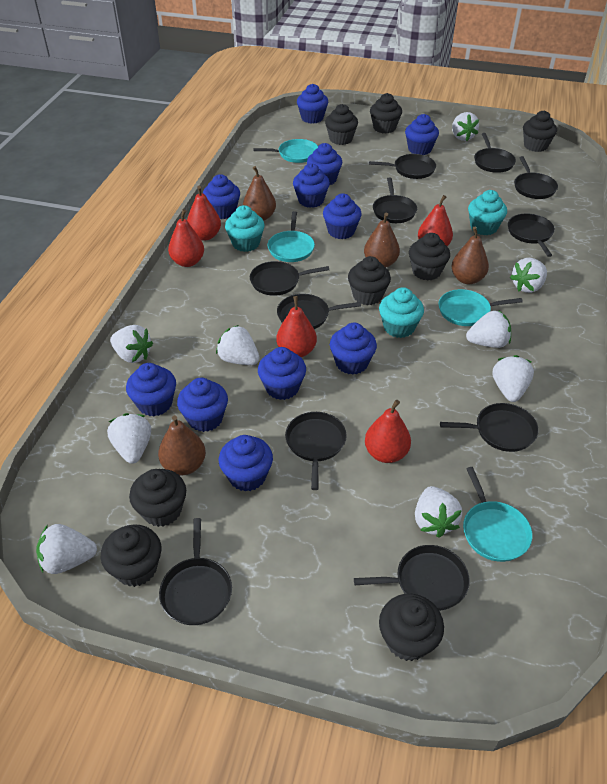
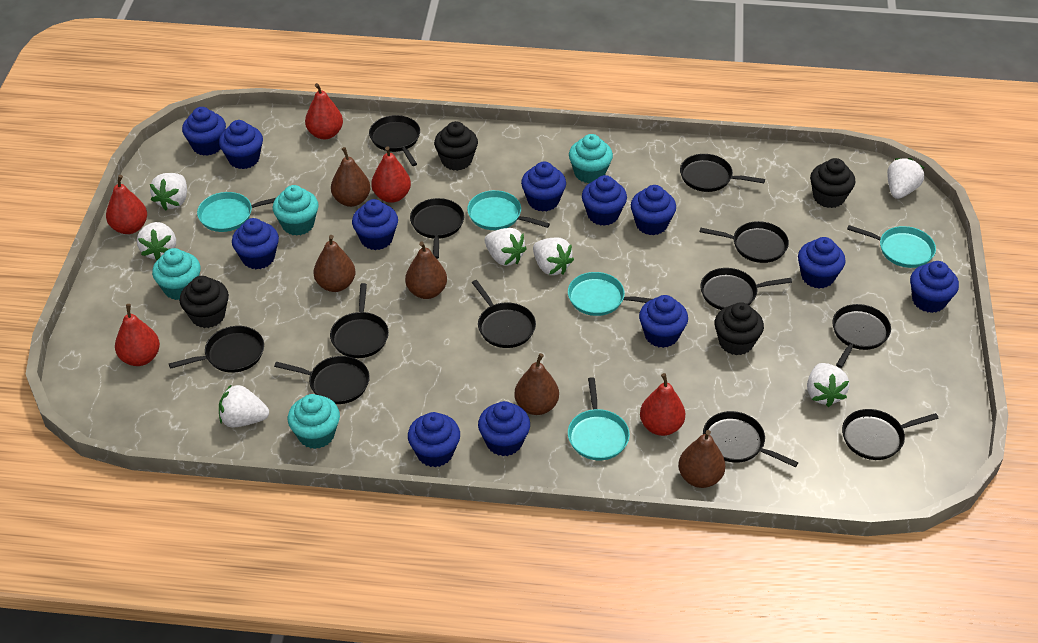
black cupcake: 8 -> 4
black pan: 11 -> 12
blue cupcake: 11 -> 12
brown pear: 4 -> 5
turquoise cupcake: 3 -> 4
turquoise pan: 4 -> 5
white strawberry: 9 -> 7

